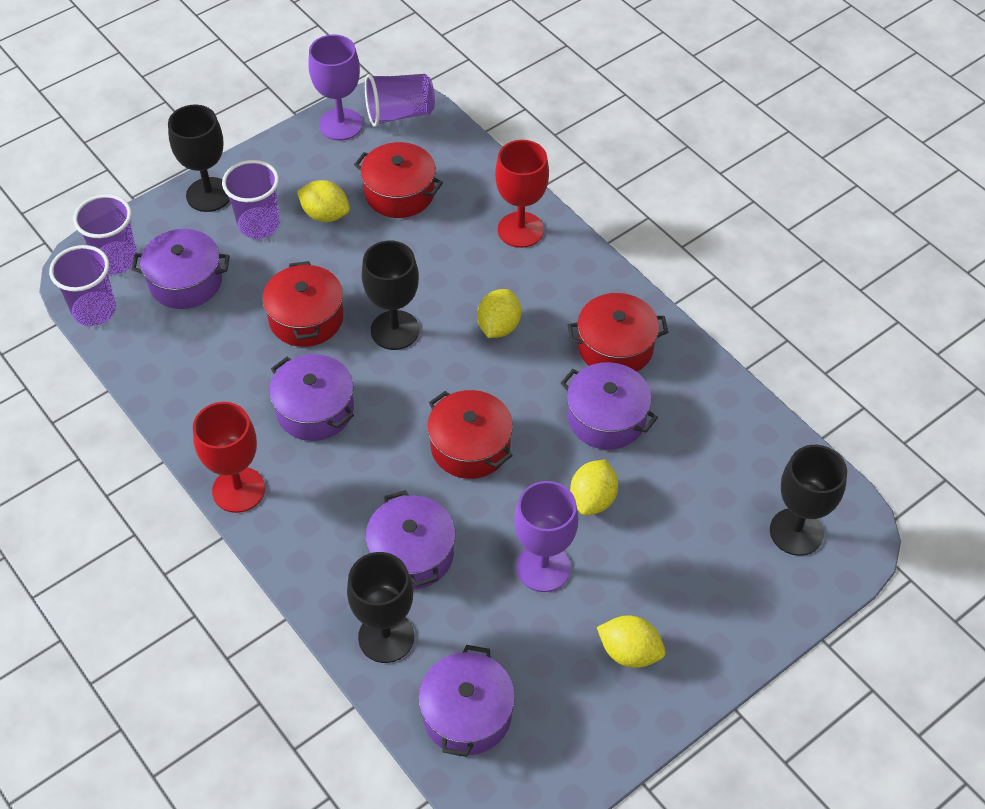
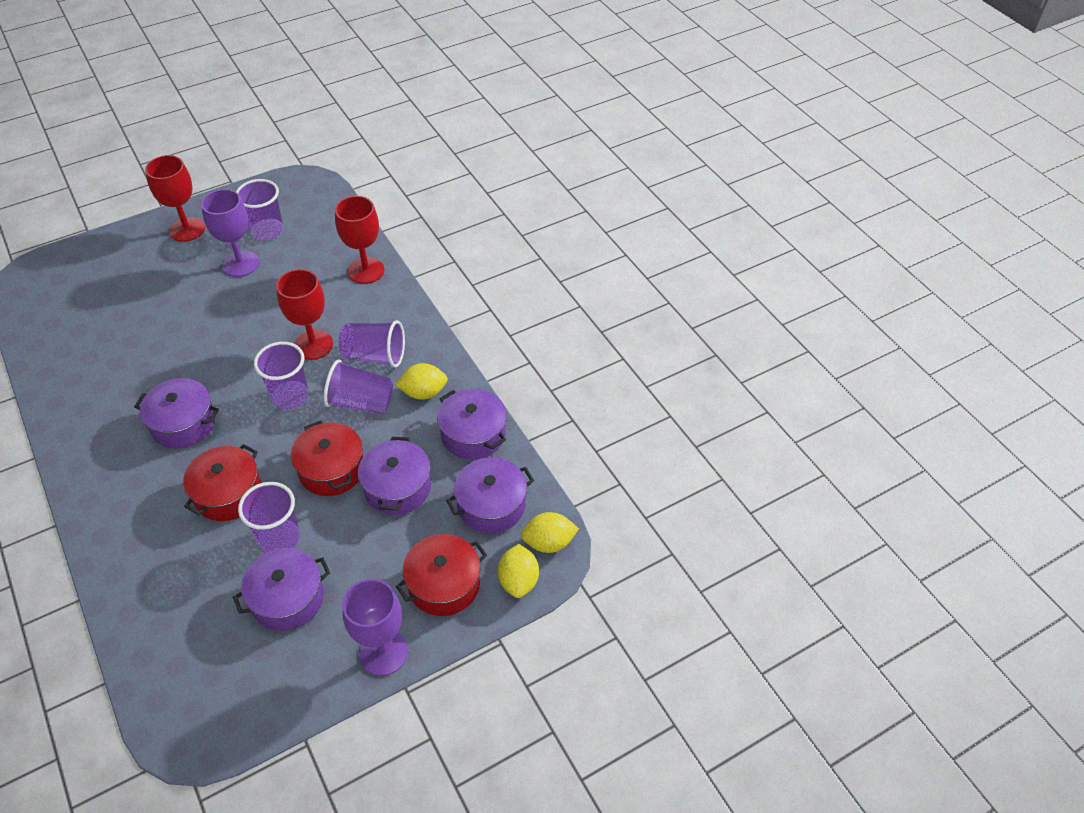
black goblet: 4 -> 0
purple cup: 4 -> 5
red goblet: 2 -> 3
red pot: 4 -> 3
yellow lemon: 4 -> 3

